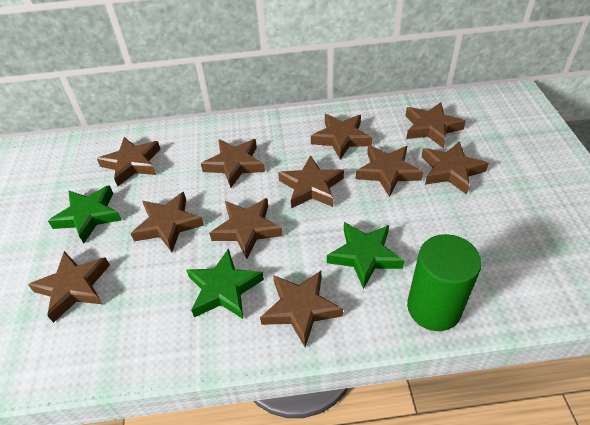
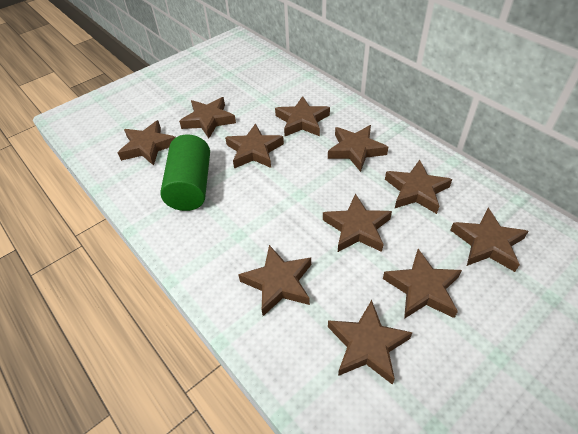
green star: 3 -> 0

